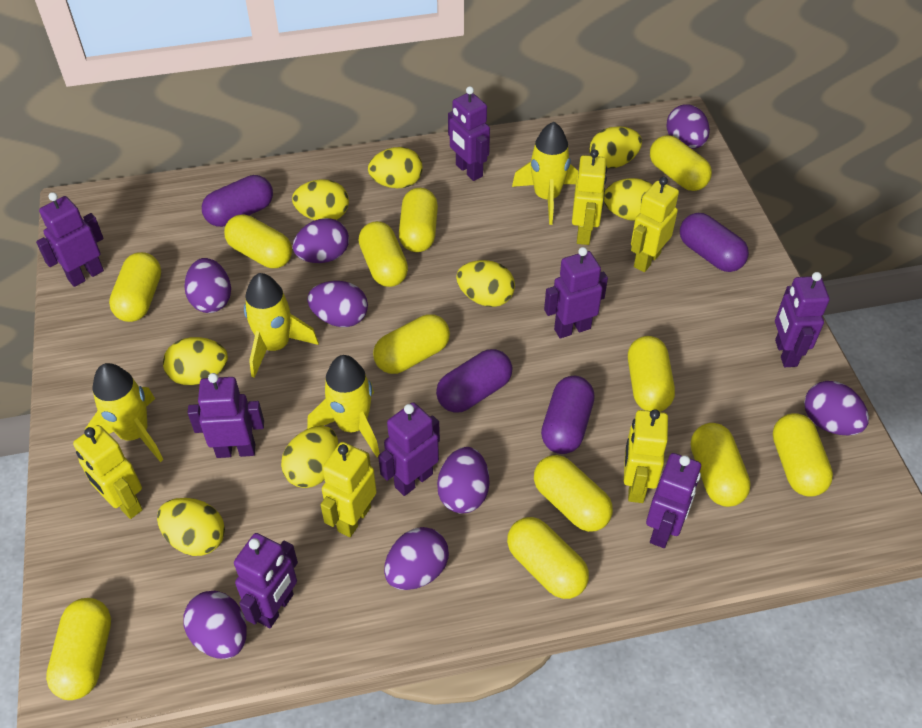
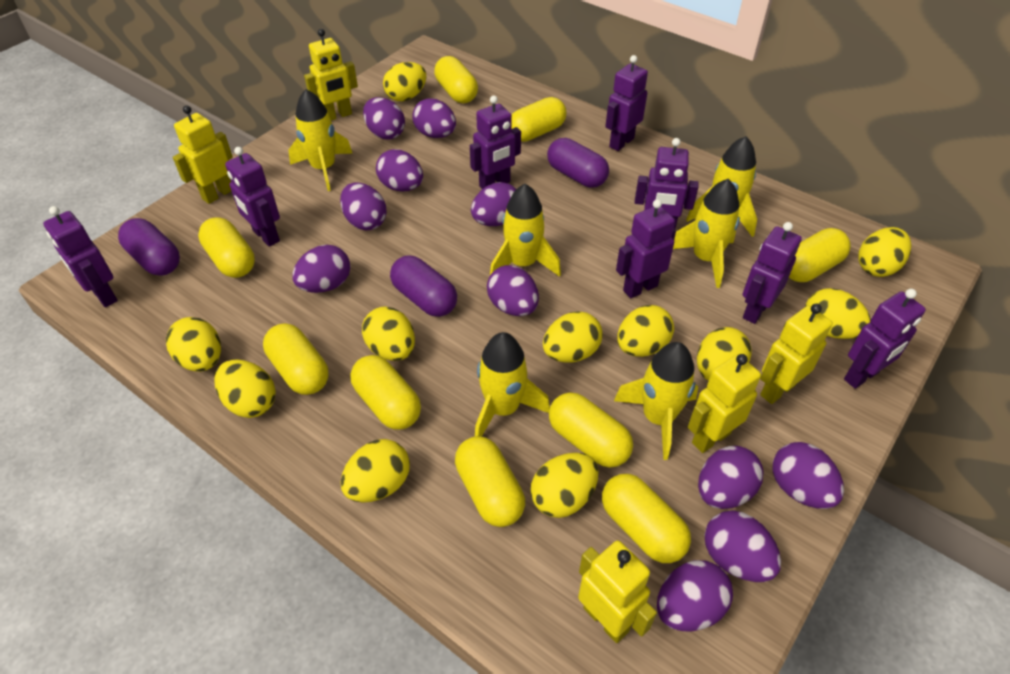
purple capsule: 4 -> 3
purple egg: 8 -> 11
yellow capsule: 12 -> 9
yellow egg: 8 -> 11
yellow rocket: 4 -> 6

